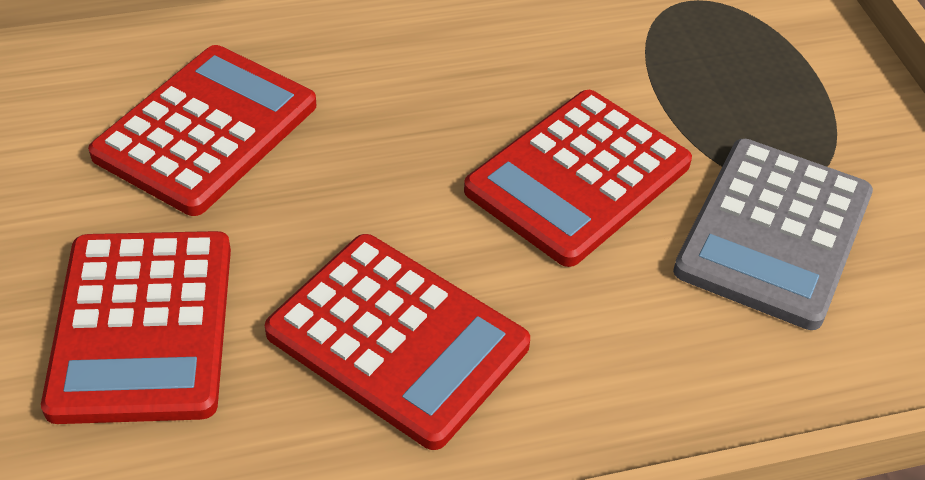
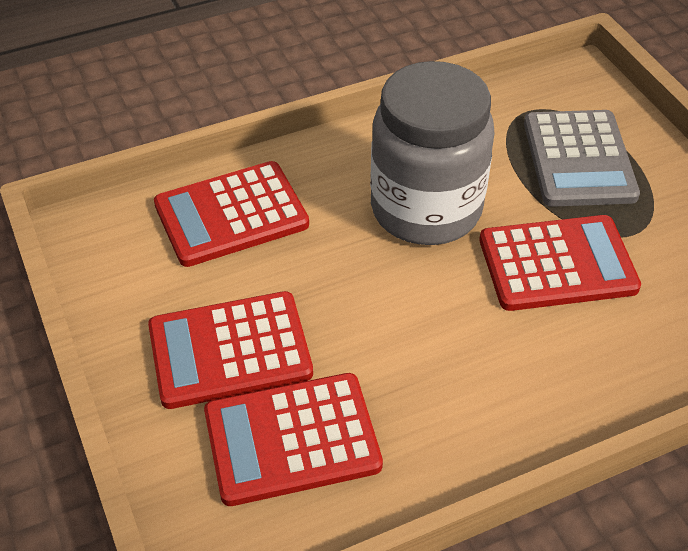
grey jar: 0 -> 1

